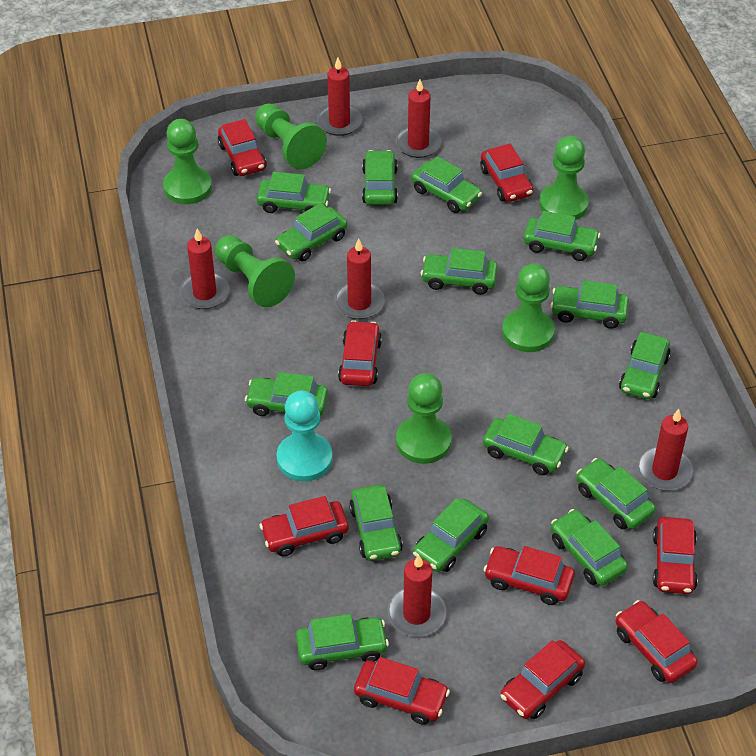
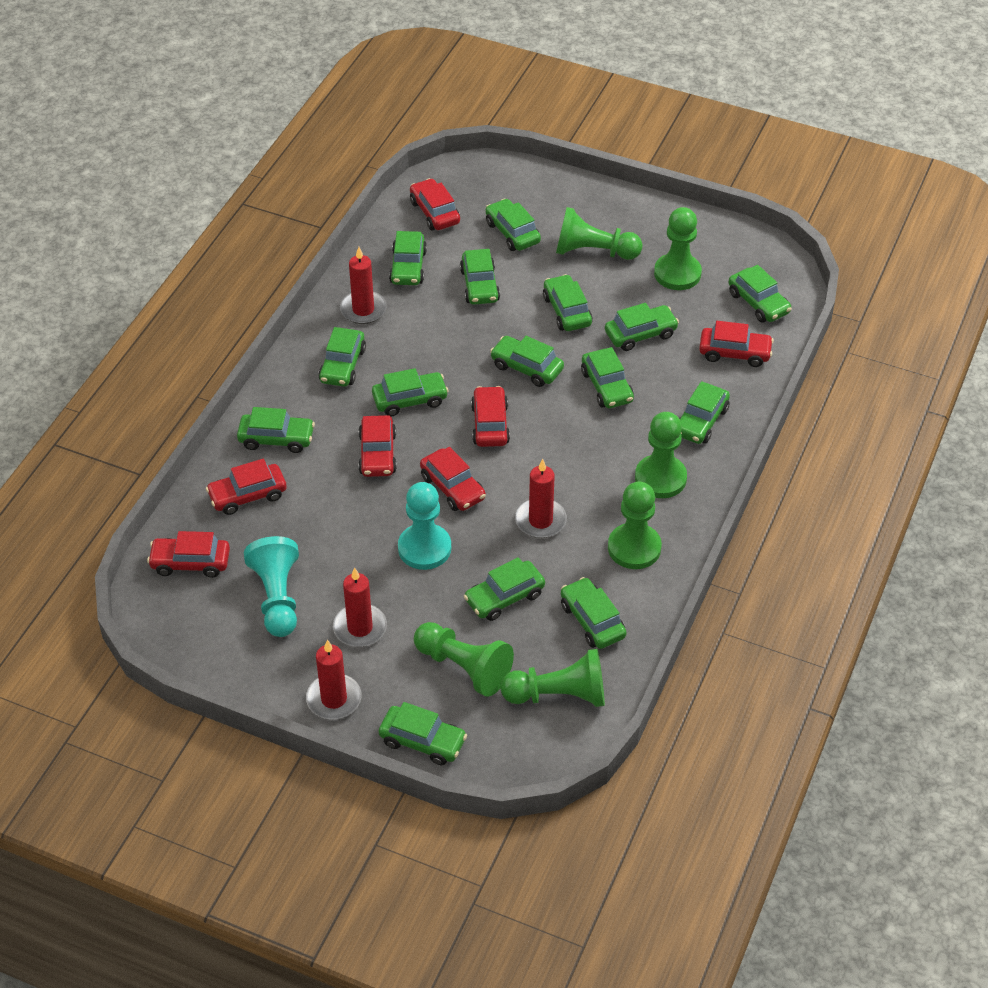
red candle: 6 -> 4
red car: 9 -> 7
turquoise pawn: 1 -> 2

